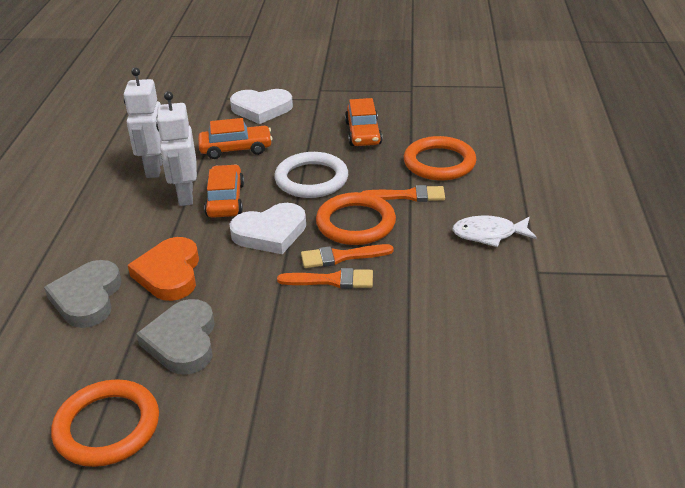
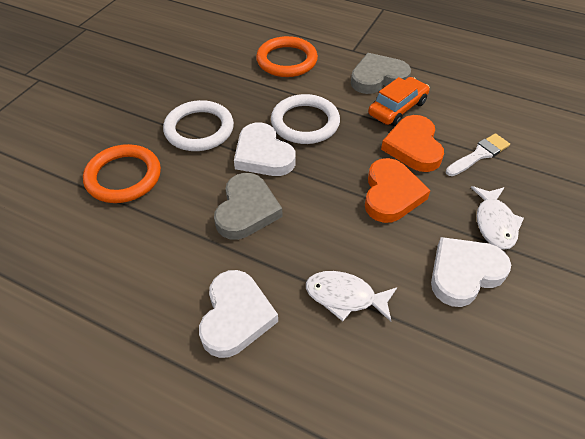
orange brush: 3 -> 0
orange car: 3 -> 1
orange heart: 1 -> 2
orange ring: 3 -> 2
white brush: 0 -> 1
white fish: 1 -> 2
white heart: 2 -> 3
white ring: 1 -> 2
white robot: 2 -> 0

